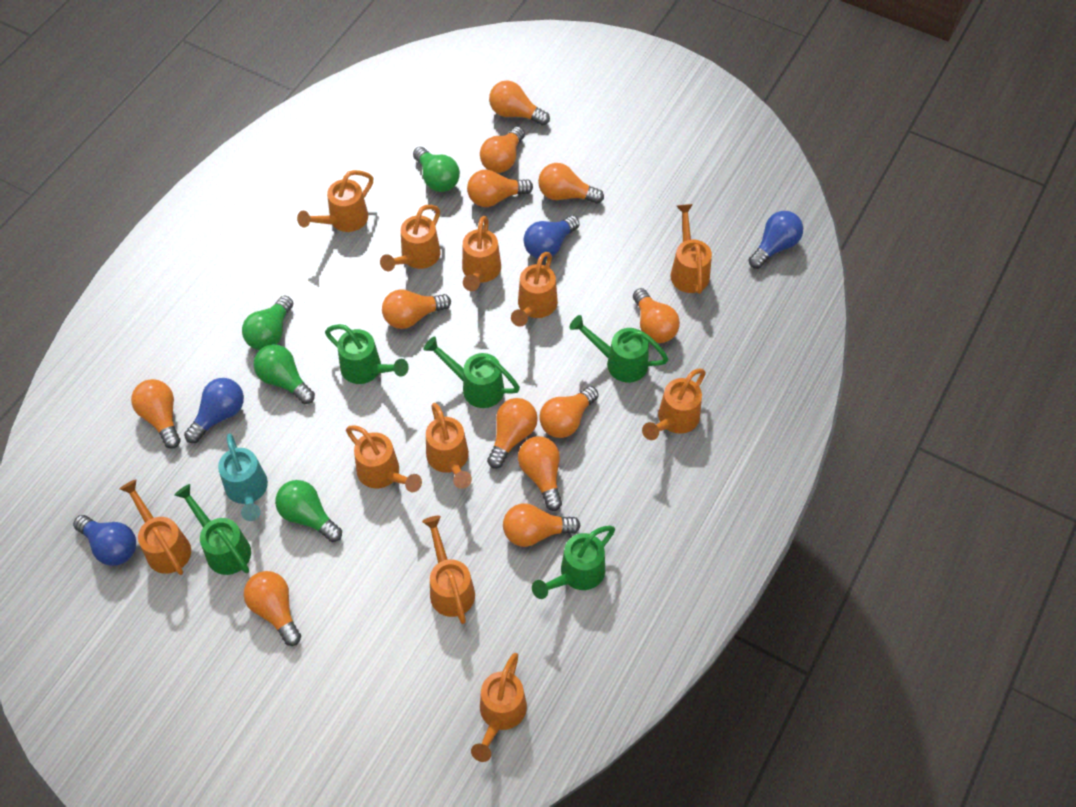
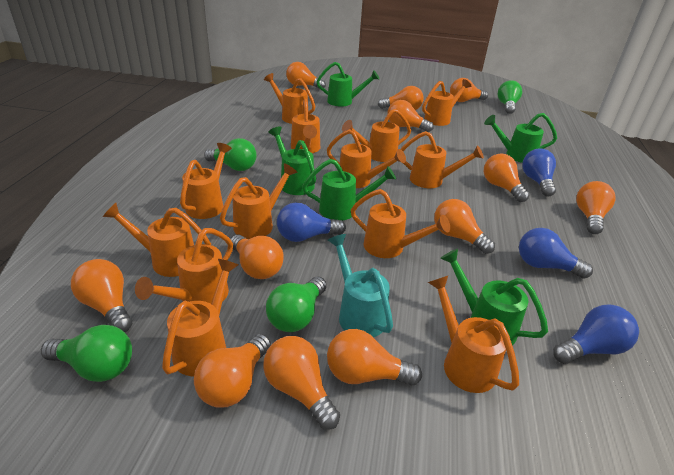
orange watering can: 11 -> 13

